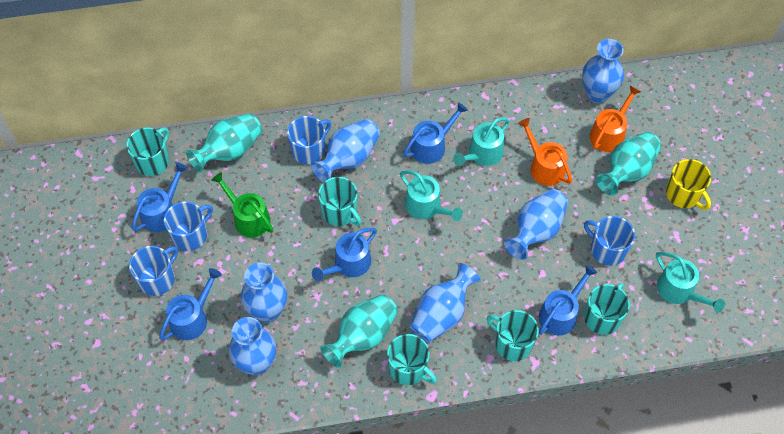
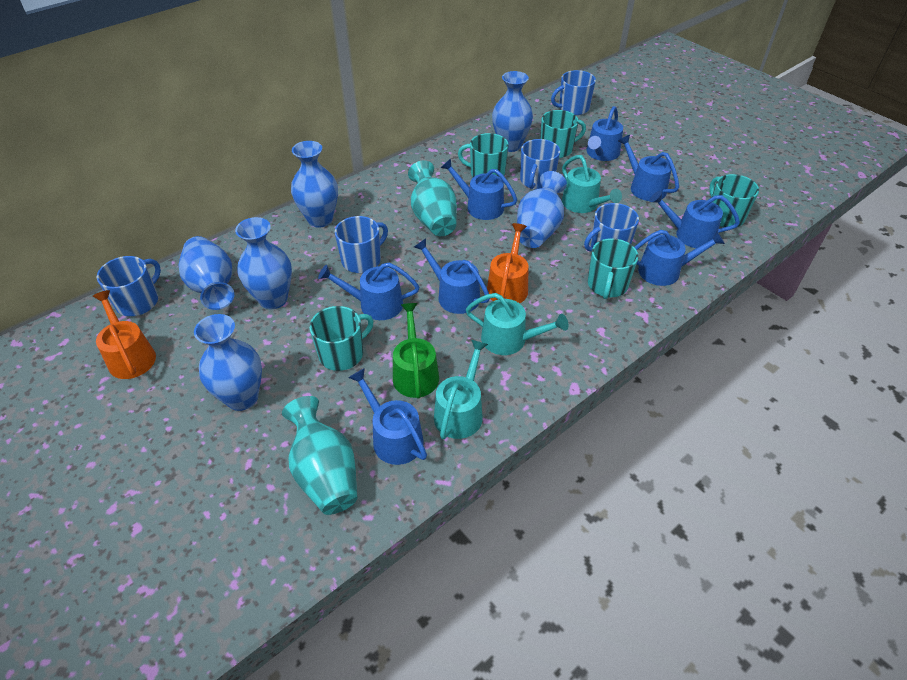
blue mug: 4 -> 5
blue watering can: 5 -> 8
turquoise vase: 3 -> 2
yellow mug: 1 -> 0

